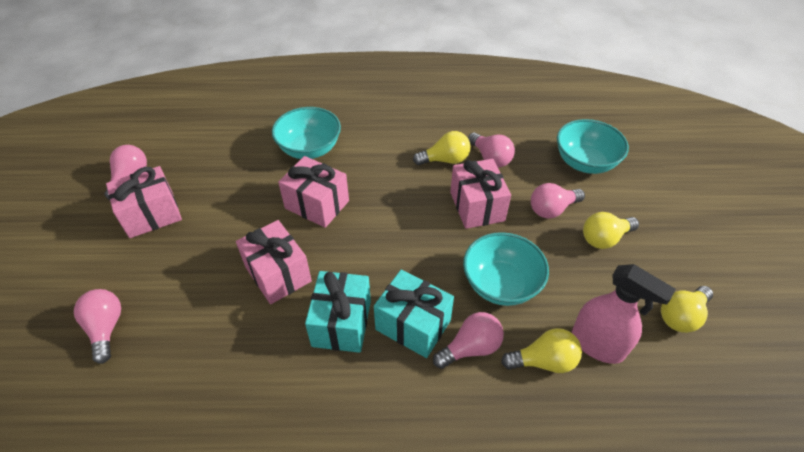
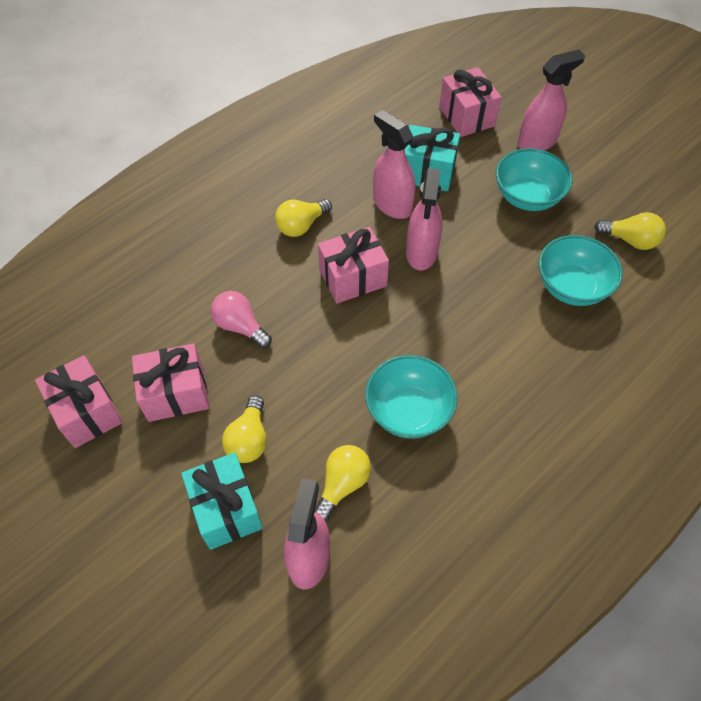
pink light bulb: 5 -> 1
pink spray bottle: 1 -> 4

